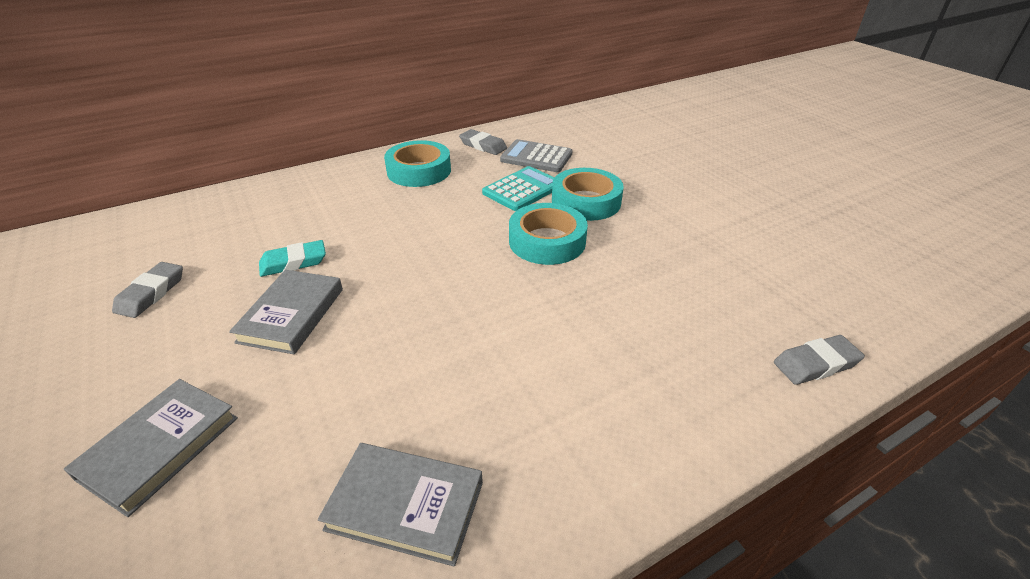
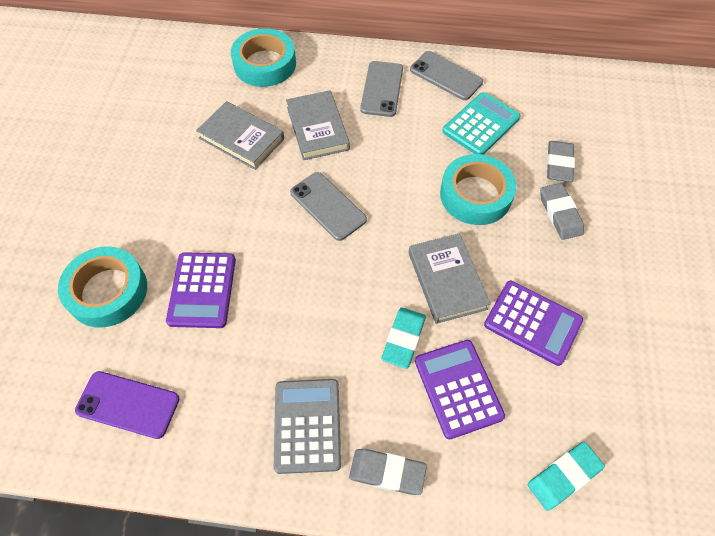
grey phone: 0 -> 3
purple calculator: 0 -> 3
purple phone: 0 -> 1
turquoise eraser: 1 -> 2

